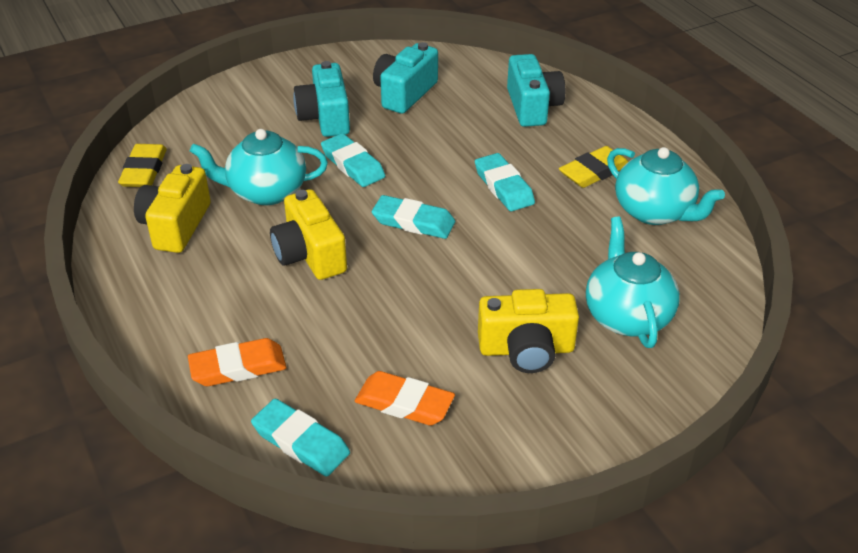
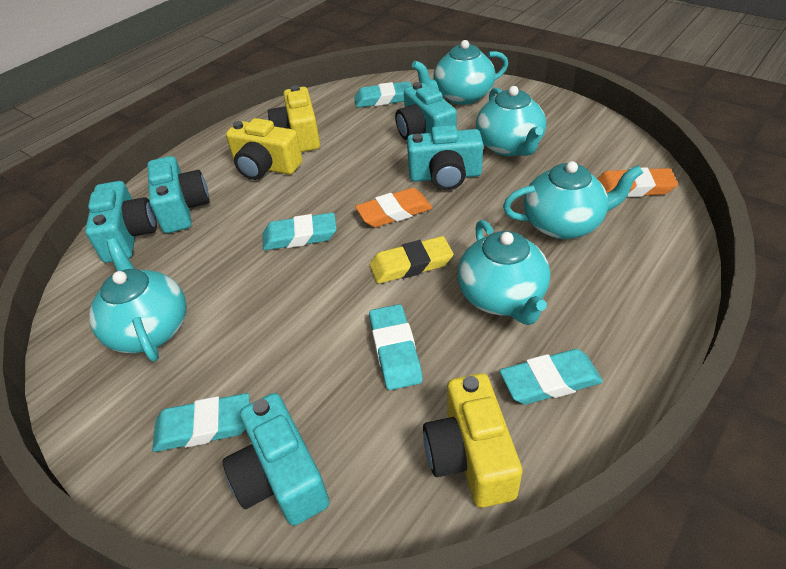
turquoise camera: 3 -> 5
turquoise eraser: 4 -> 5
turquoise teapot: 3 -> 5
yellow eraser: 2 -> 1

